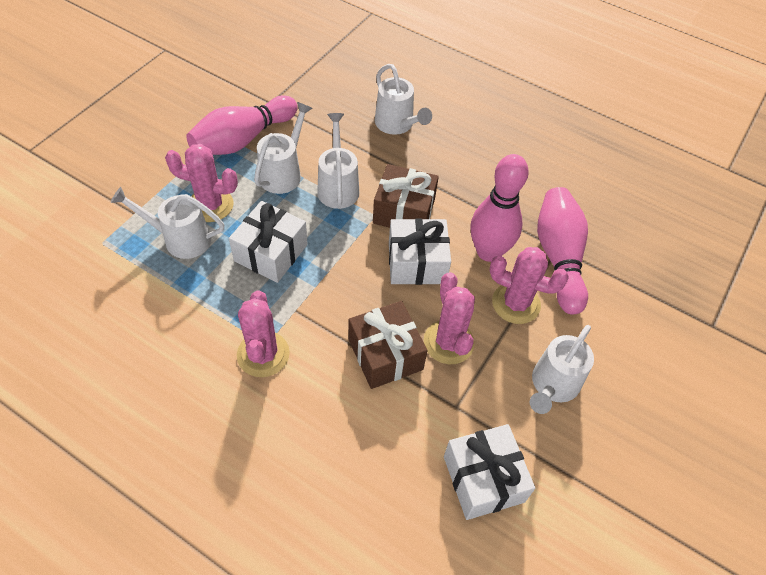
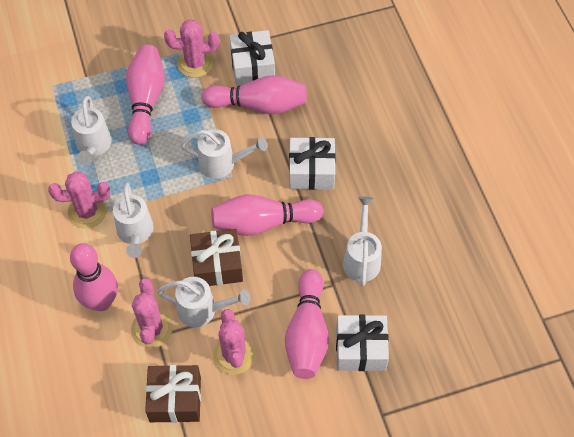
pink bowling pin: 3 -> 5

